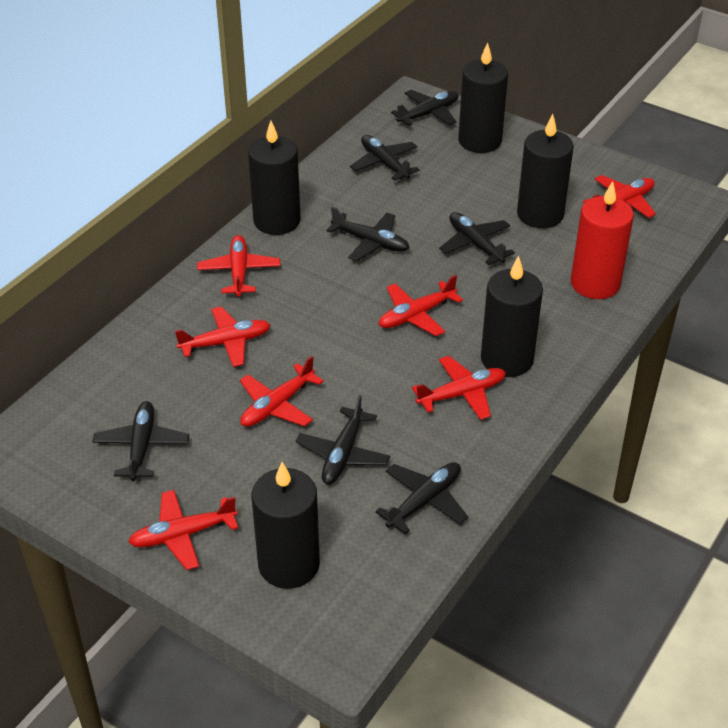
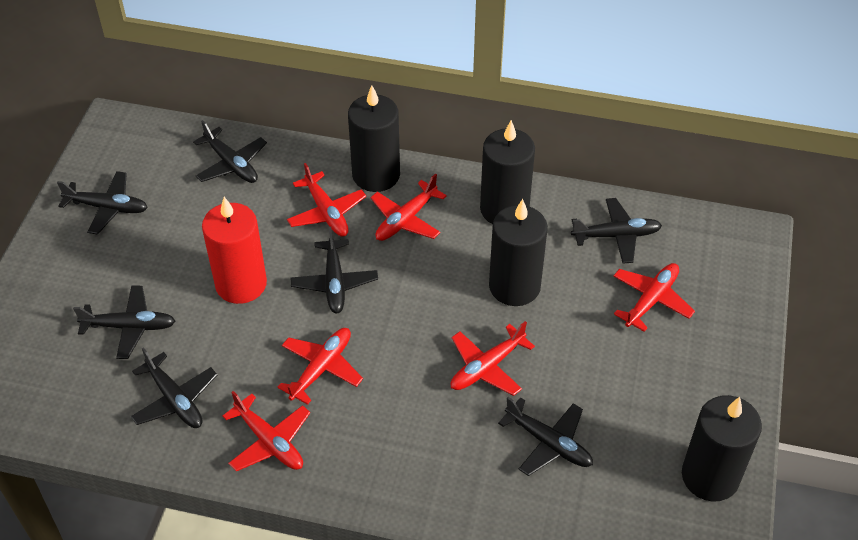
black candle: 5 -> 4
red plane: 7 -> 6

